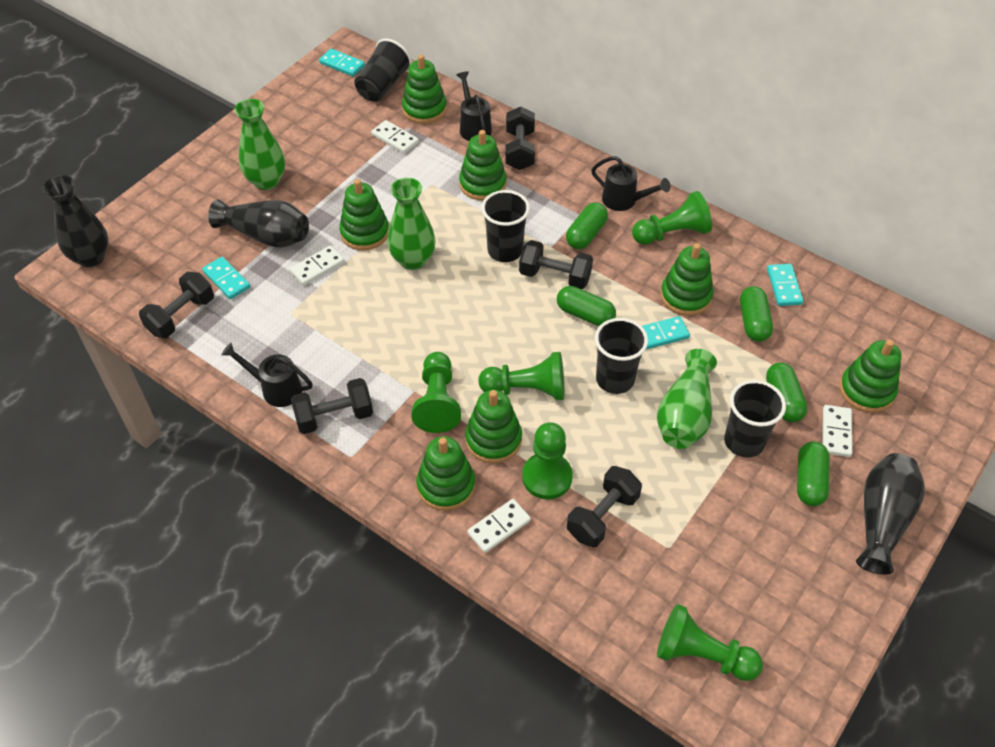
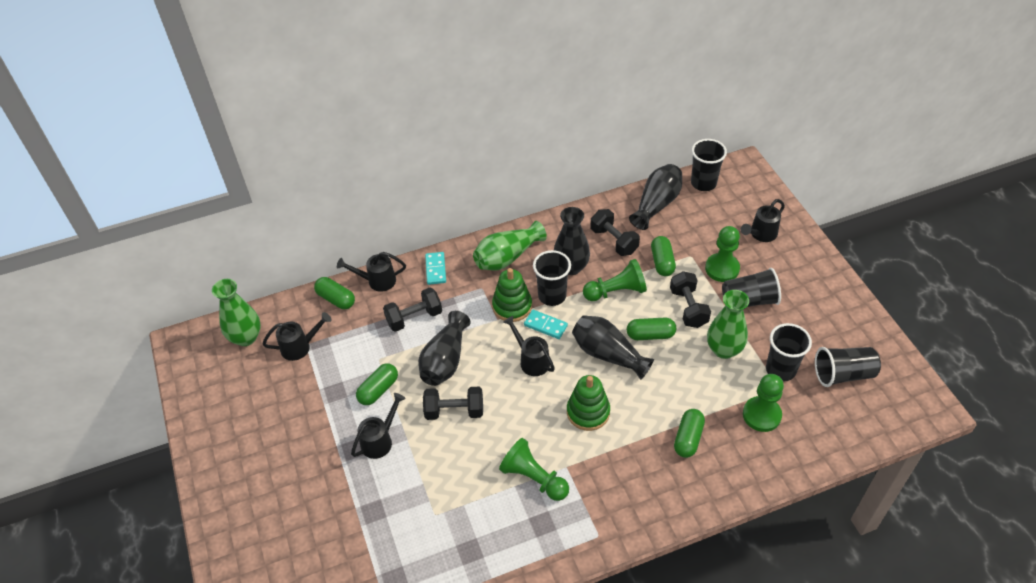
black cup: 4 -> 5
black dumbbell: 5 -> 4
black vase: 3 -> 4
black watering can: 3 -> 5
green pawn: 5 -> 4
green stacking toy: 7 -> 2
turquoise domino: 4 -> 2
white domino: 4 -> 0

